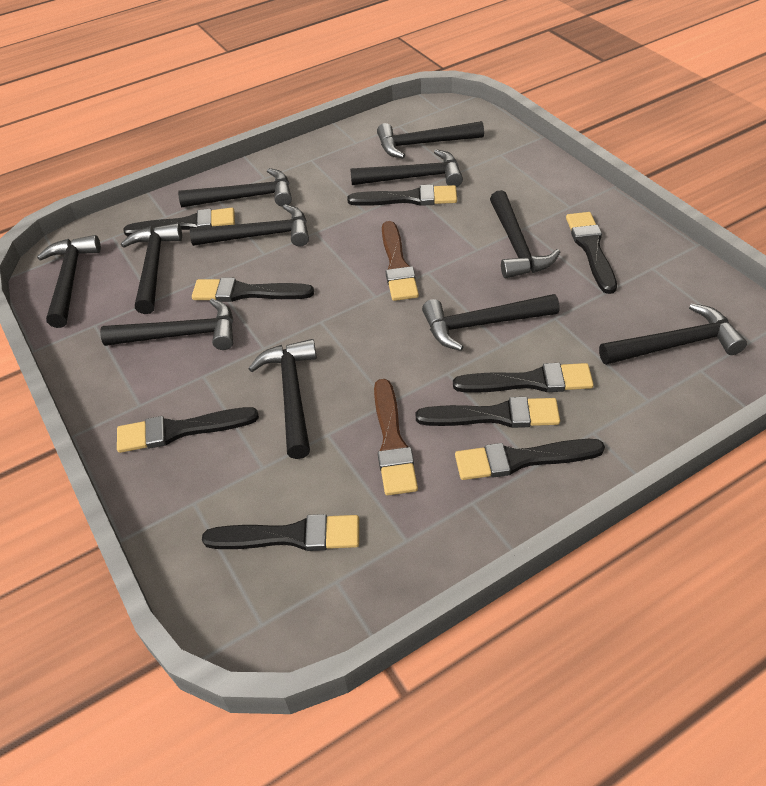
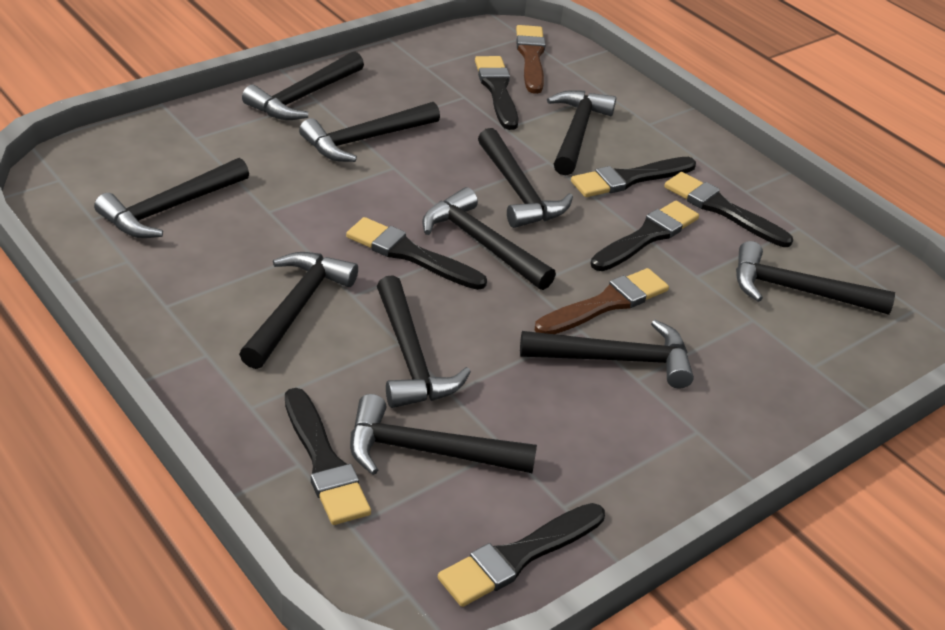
black brush: 9 -> 7

